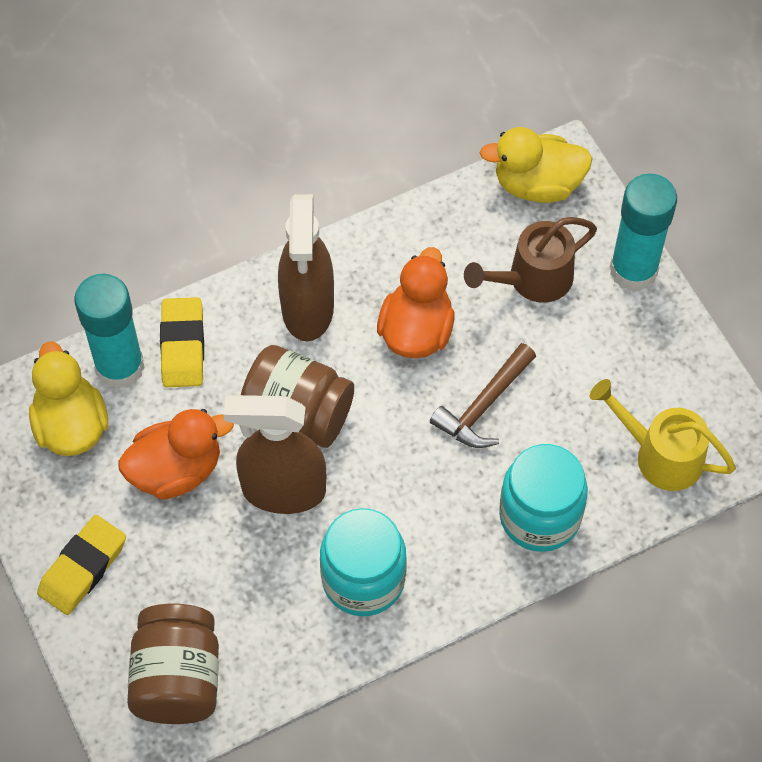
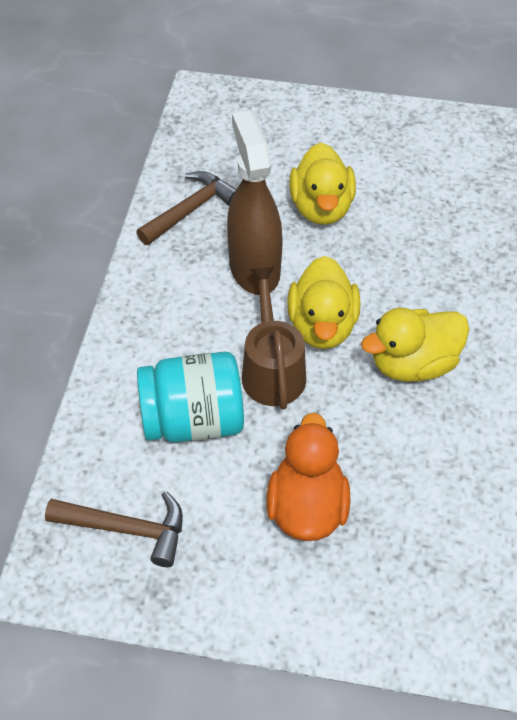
brown hammer: 1 -> 2
brown jar: 2 -> 0
brown spray bottle: 2 -> 1
orange duck: 2 -> 1
turquoise glue stick: 2 -> 0
turquoise jar: 2 -> 1
yellow duck: 2 -> 3
yellow eraser: 2 -> 0
yellow watering can: 1 -> 0

